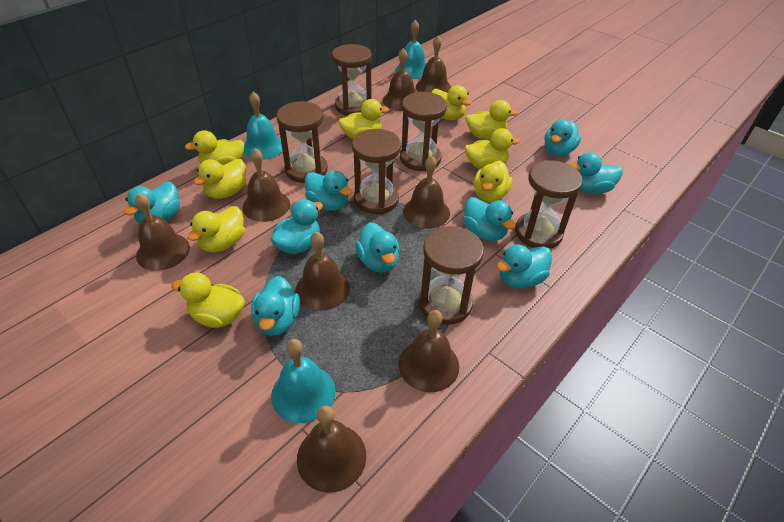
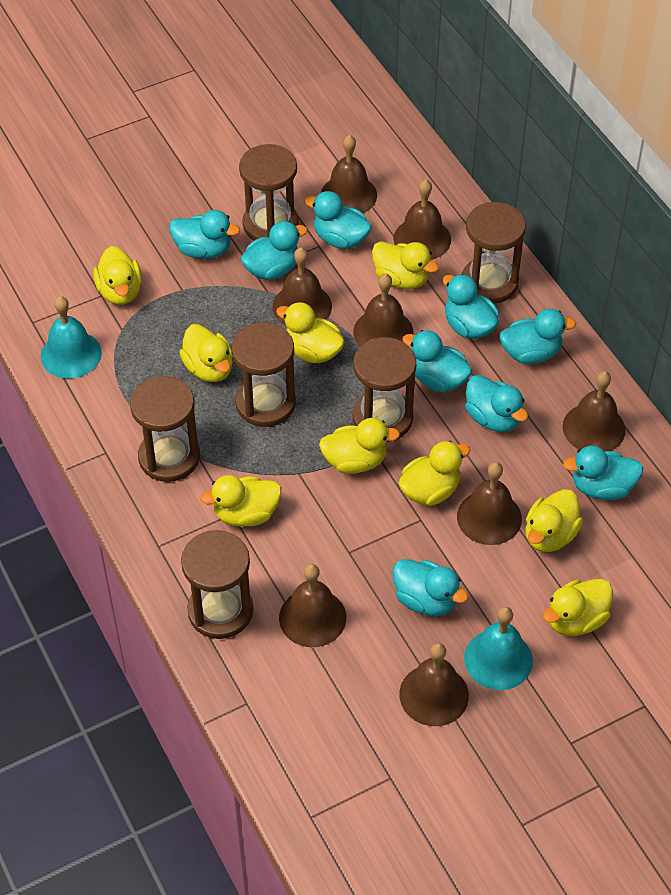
turquoise bell: 3 -> 2

